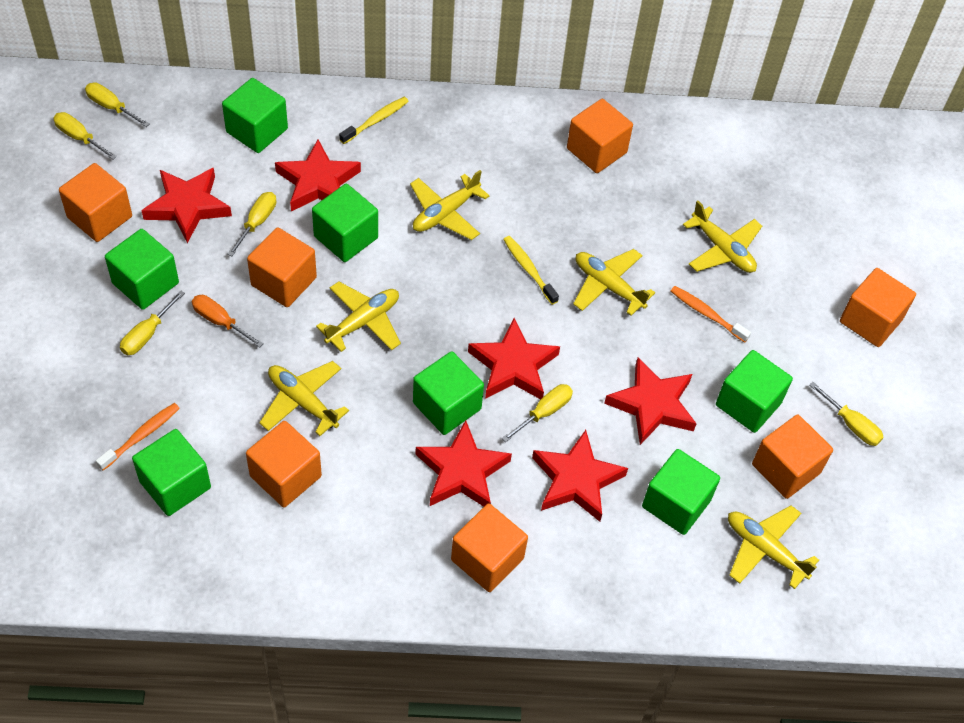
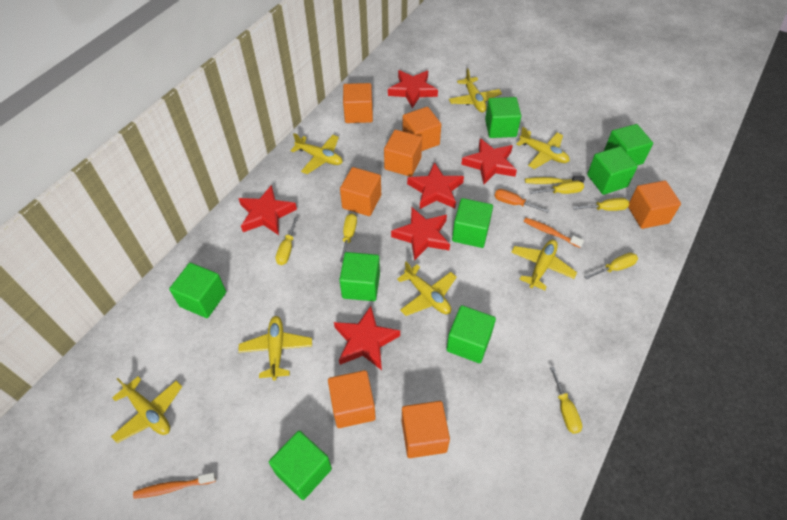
green cube: 7 -> 8
yellow plane: 6 -> 7
yellow toothbrush: 2 -> 1

